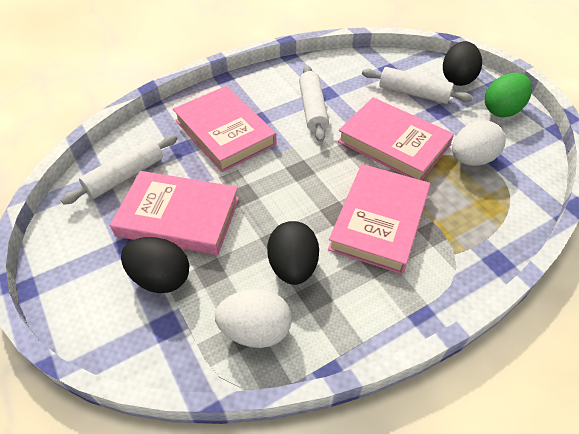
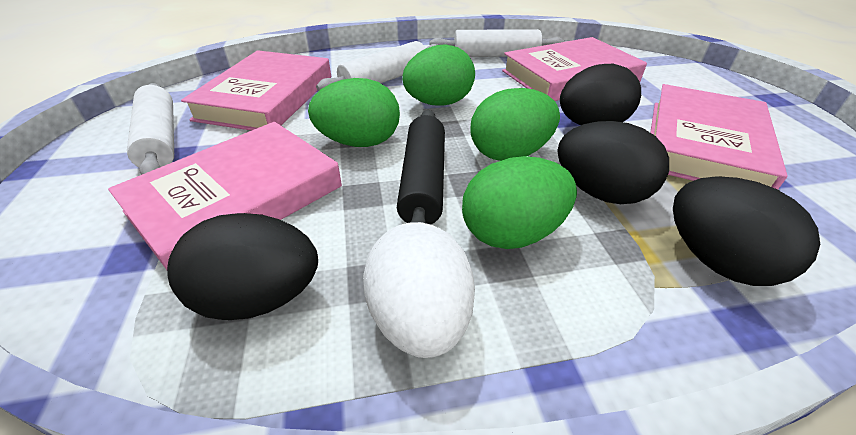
black egg: 3 -> 4
black rolling pin: 0 -> 1
green egg: 1 -> 4
white egg: 2 -> 1

